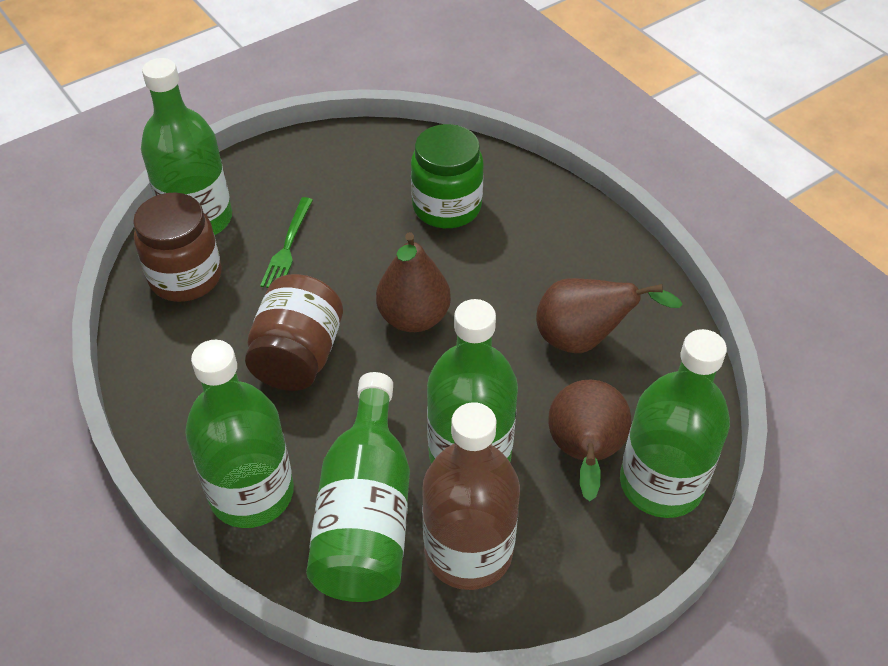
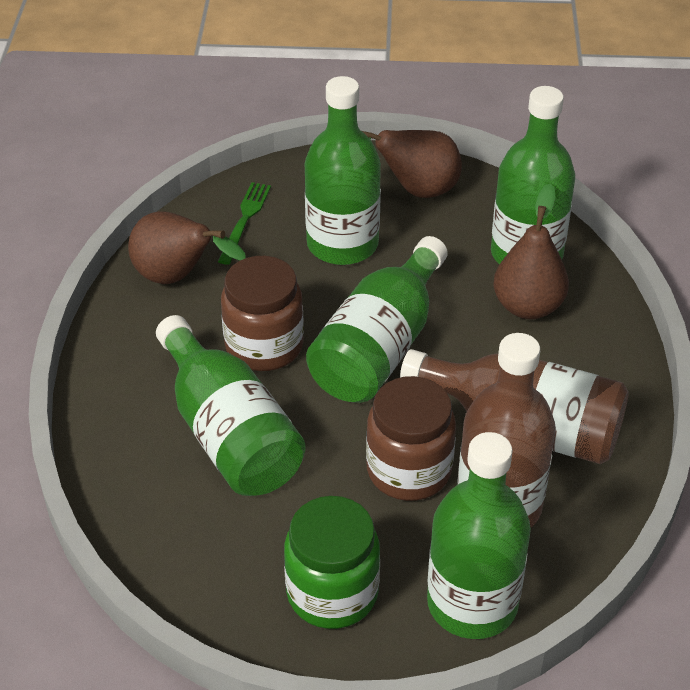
brown bottle: 1 -> 2

